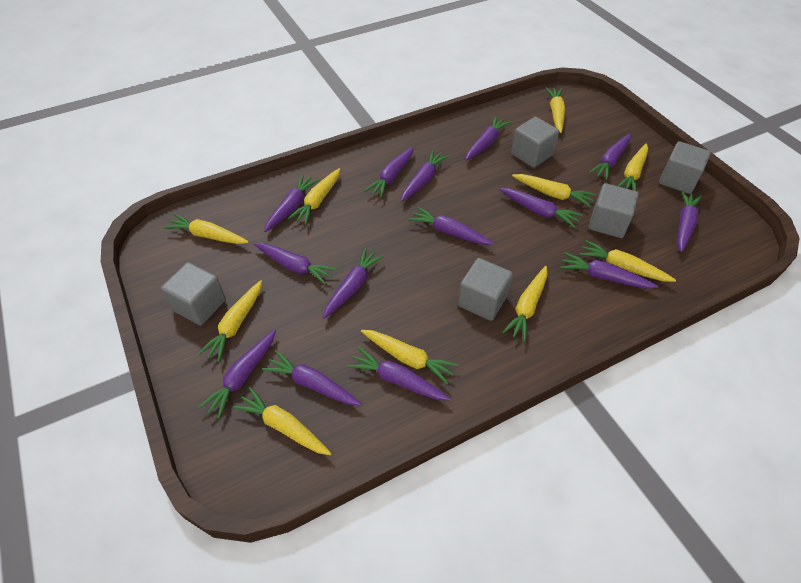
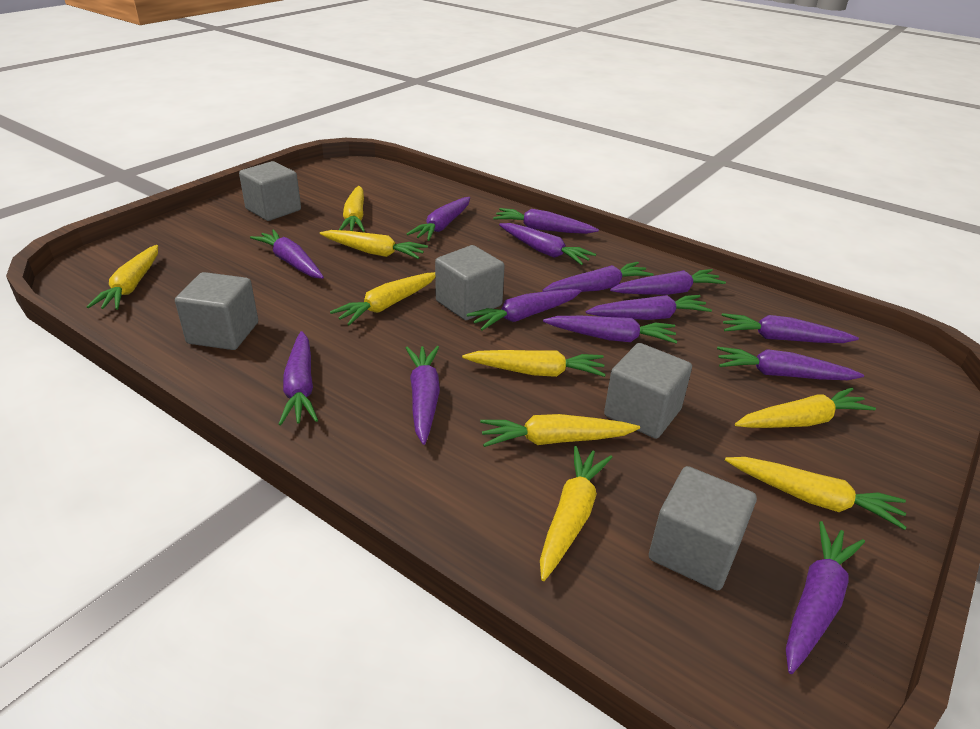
yellow carrot: 10 -> 9

